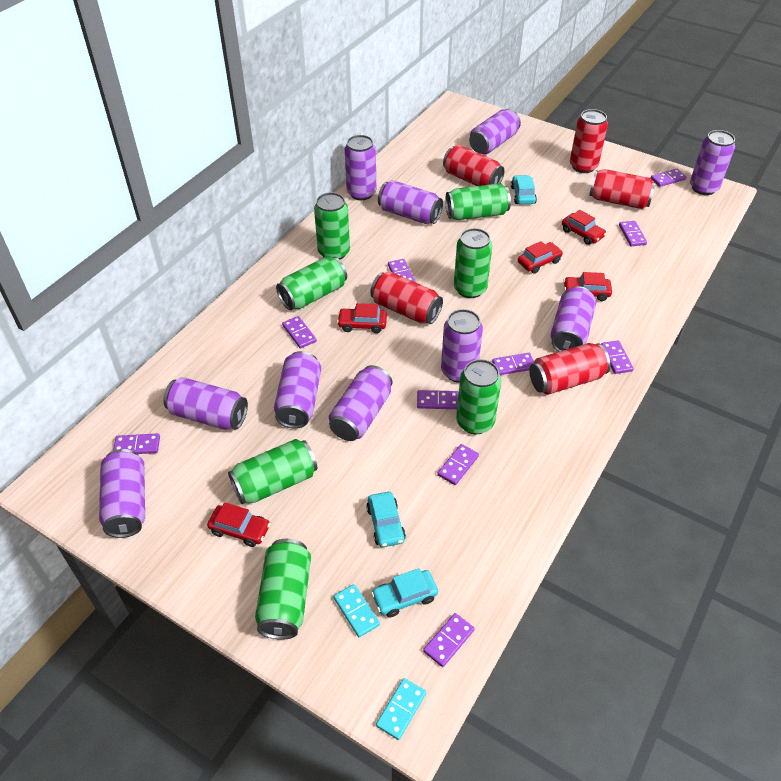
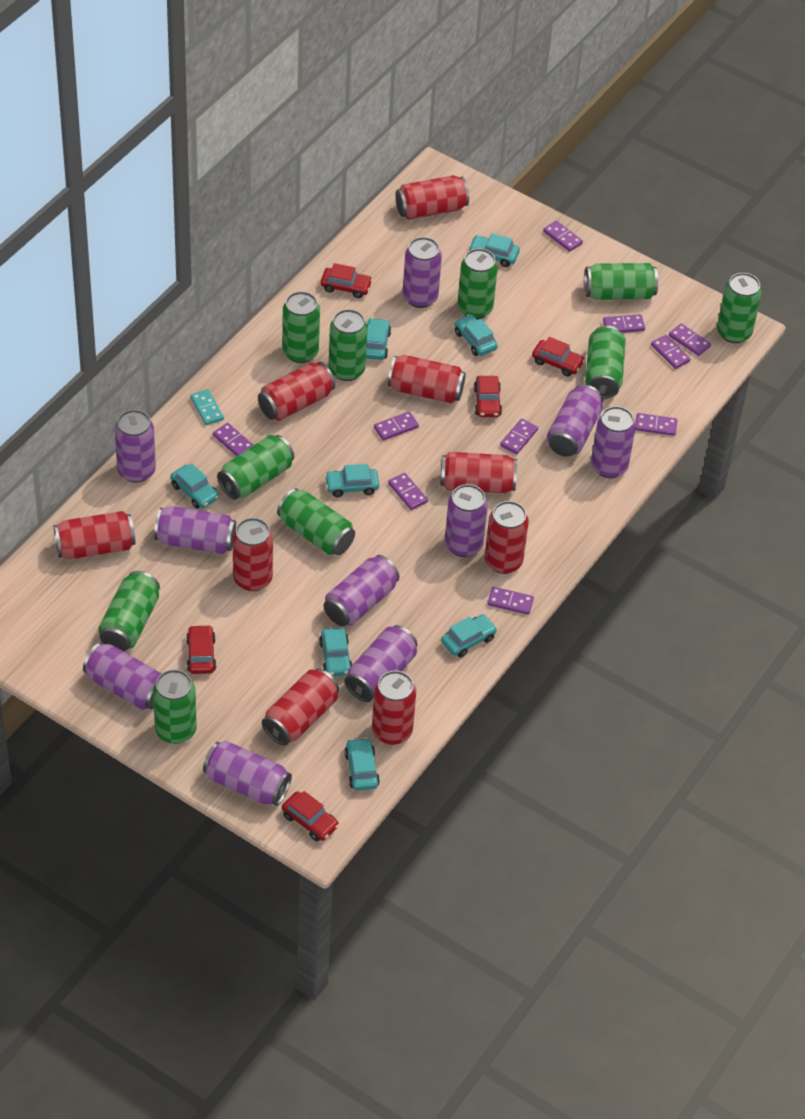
green can: 7 -> 10
red can: 5 -> 9
turquoise car: 3 -> 8
turquoise domino: 2 -> 1

